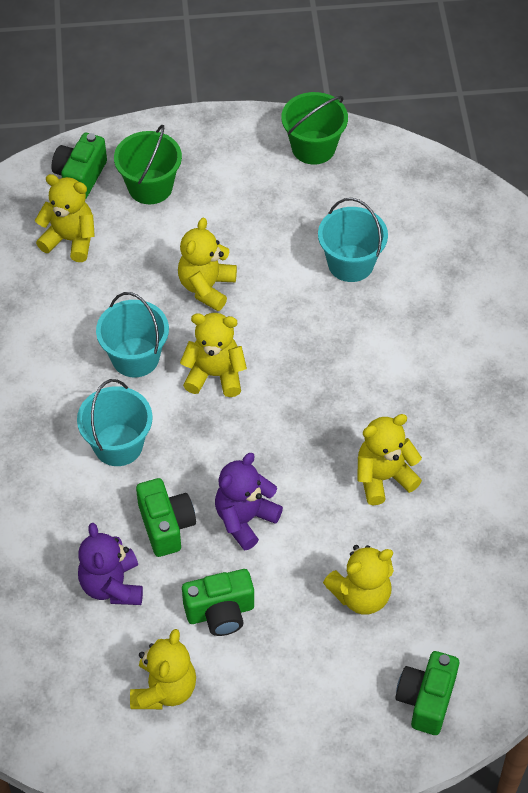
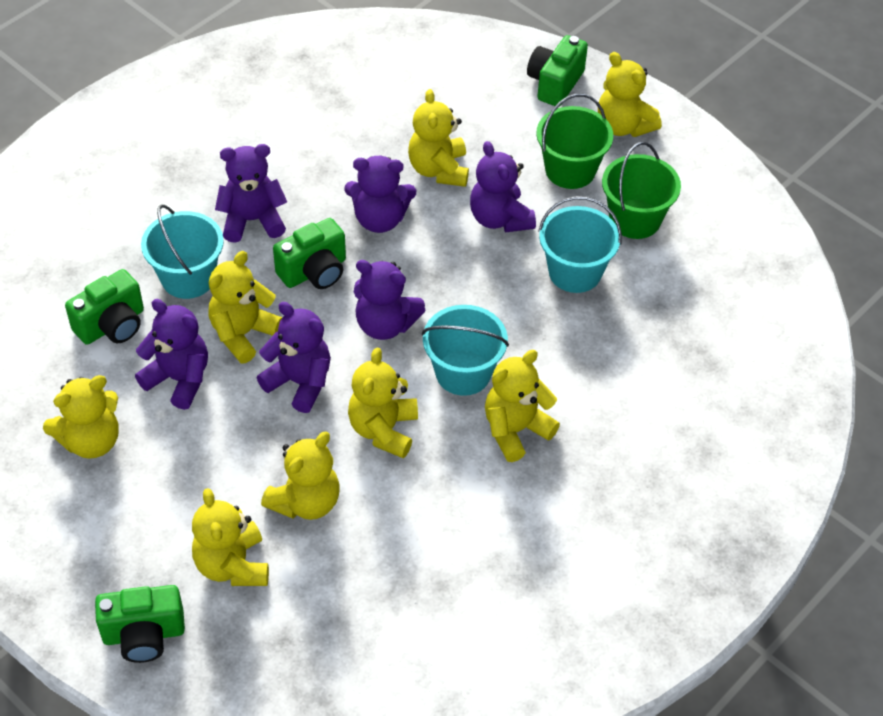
purple teddy bear: 2 -> 6
yellow teddy bear: 6 -> 8

